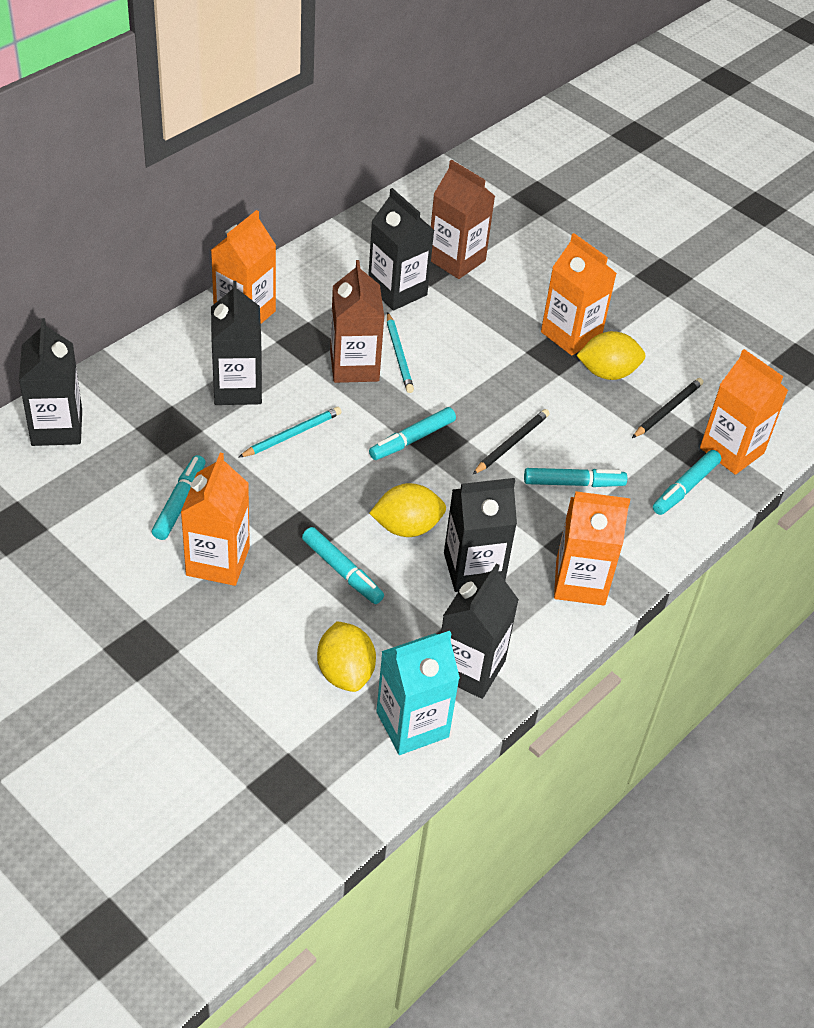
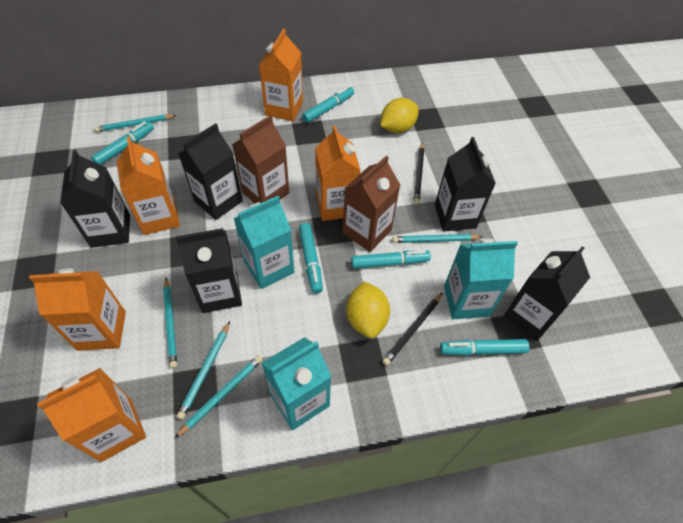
turquoise carton: 1 -> 3
turquoise pencil: 2 -> 5
yellow lemon: 3 -> 2

